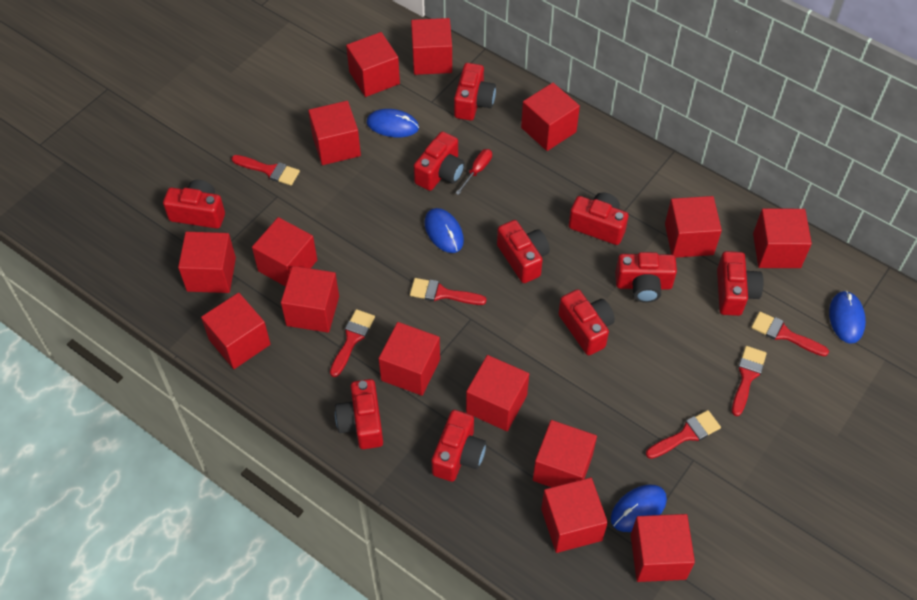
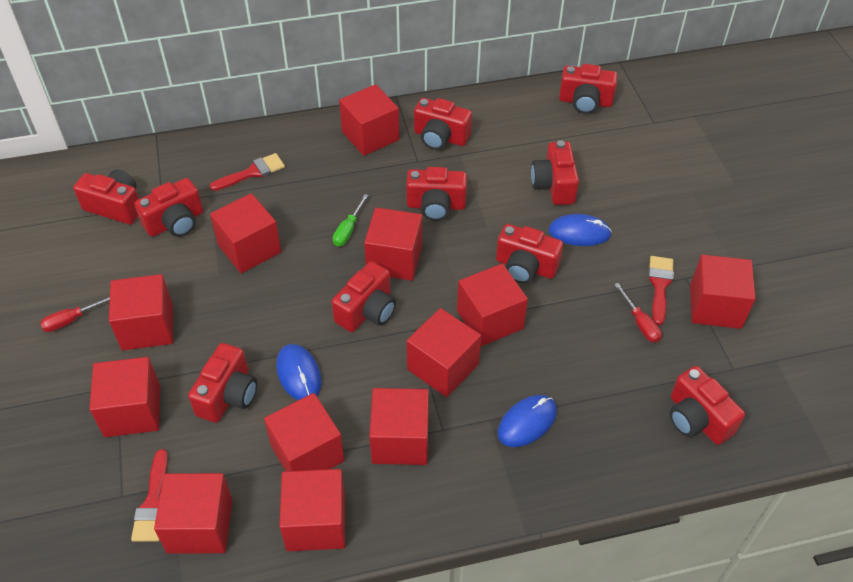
blue mouse: 4 -> 3
green screwdriver: 0 -> 1
red brush: 6 -> 3
red cube: 15 -> 12
red screwdriver: 1 -> 2

